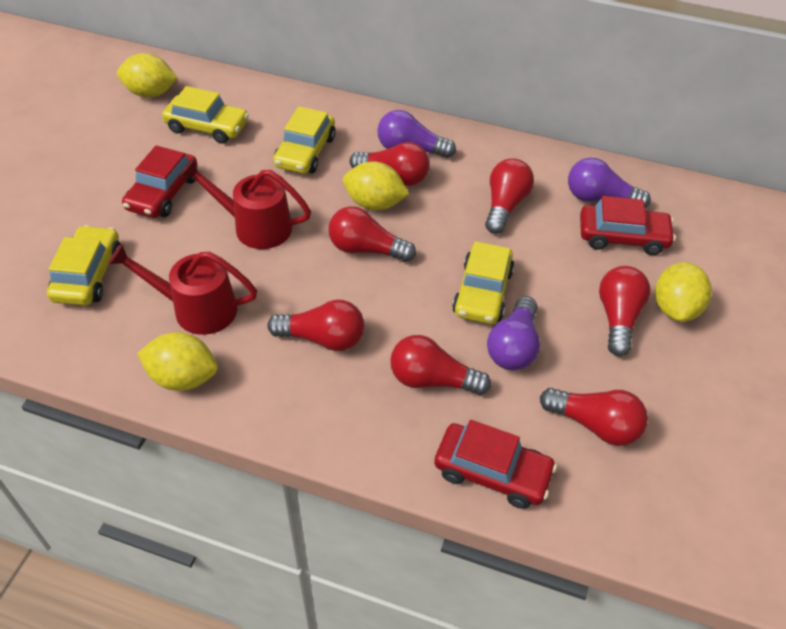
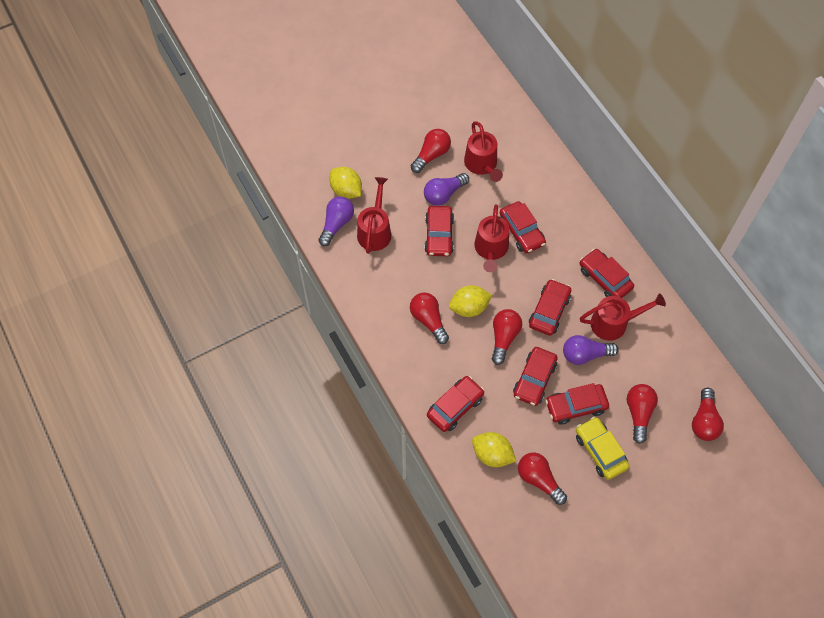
red car: 3 -> 7
red light bulb: 7 -> 6
red watering can: 2 -> 4
yellow car: 4 -> 1
yellow lemon: 4 -> 3

